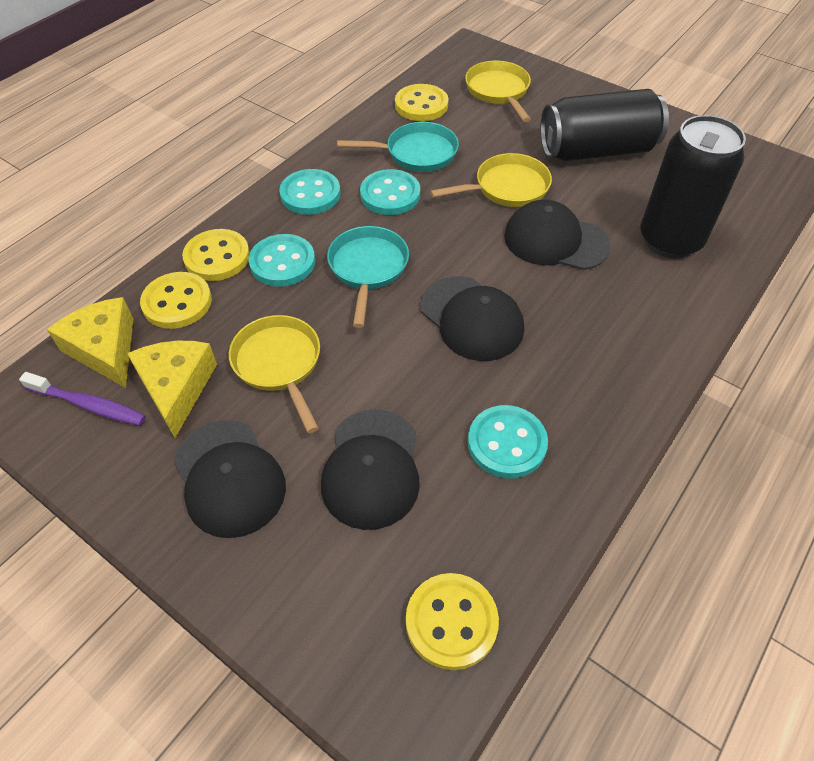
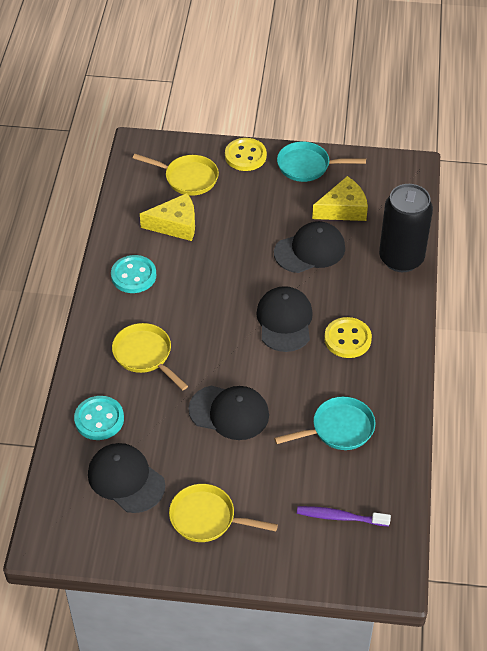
black can: 2 -> 1
turquoise button: 4 -> 2
yellow button: 4 -> 2

